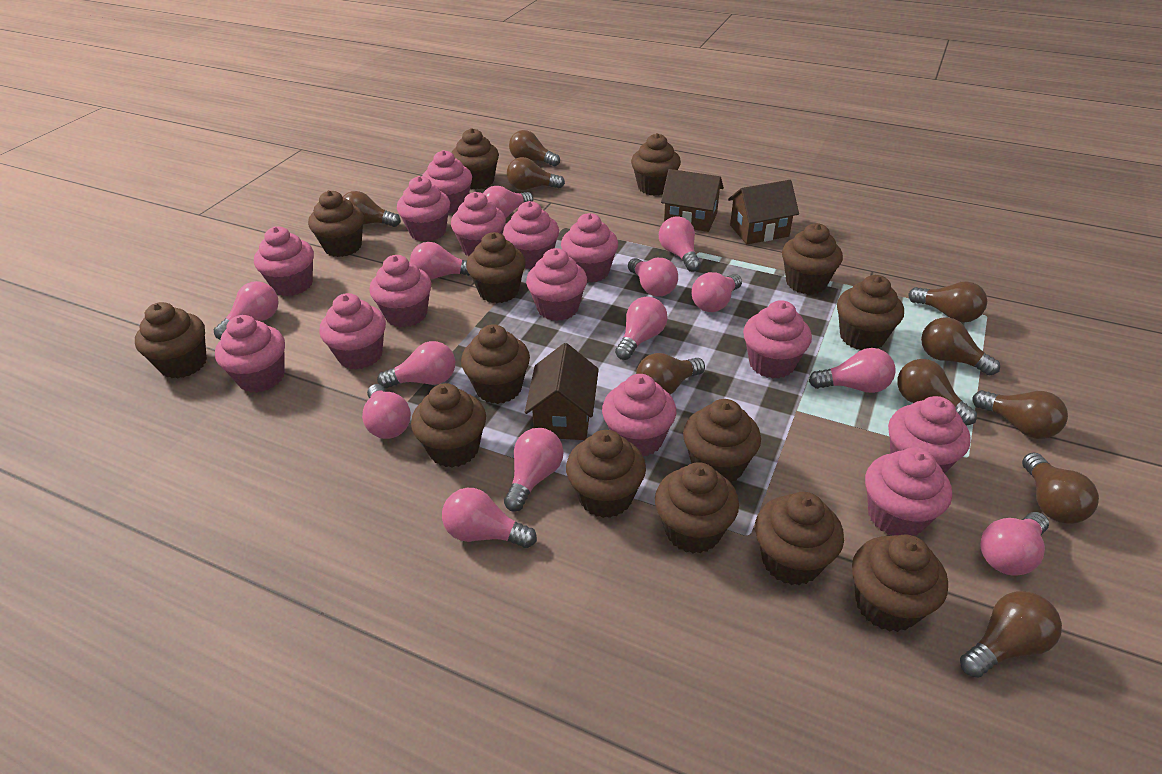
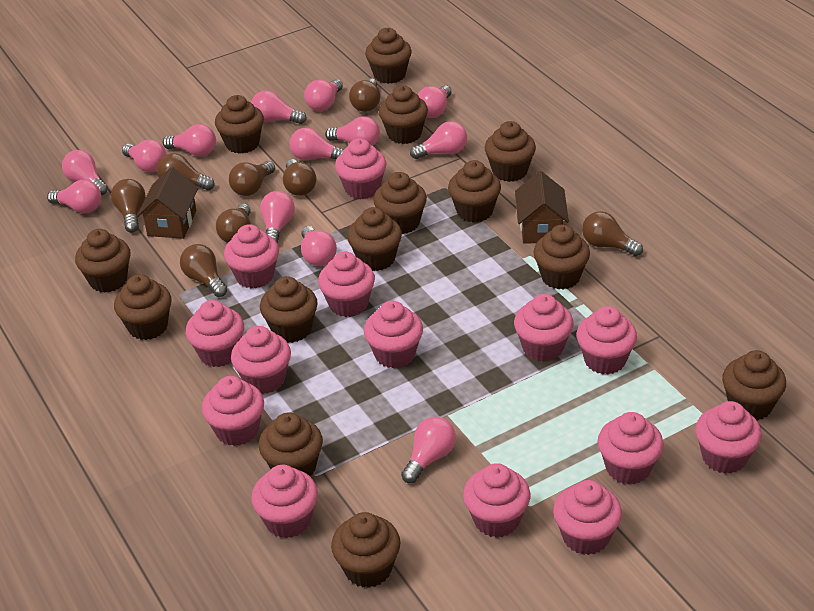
brown house: 3 -> 2
brown light bulb: 10 -> 8

